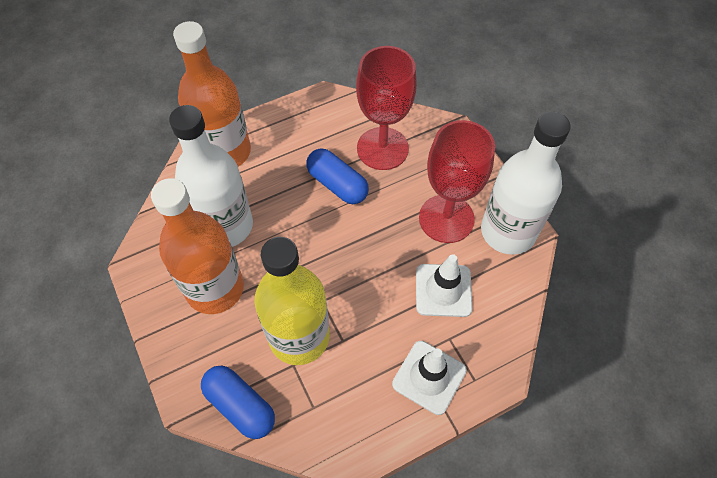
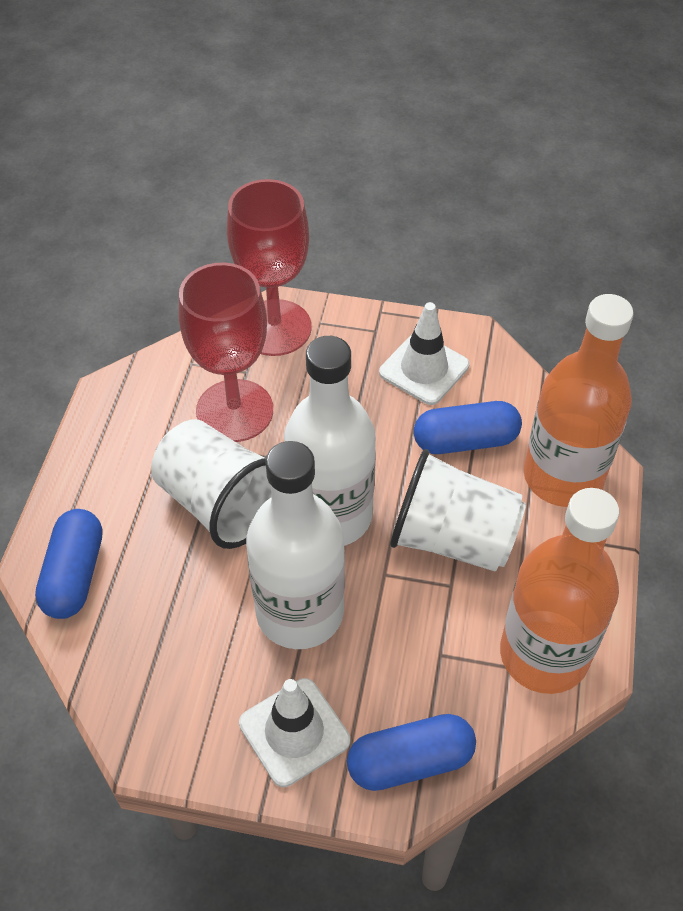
blue capsule: 2 -> 3
white cup: 0 -> 2
yellow bottle: 1 -> 0

